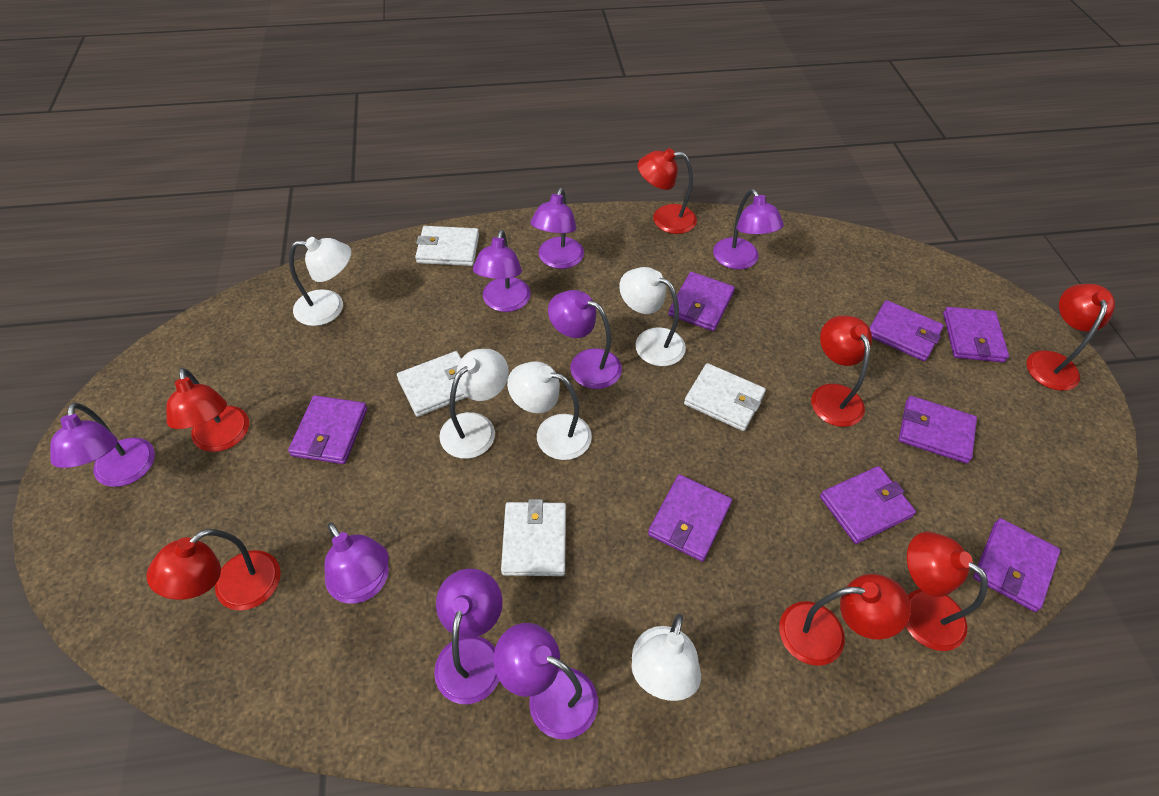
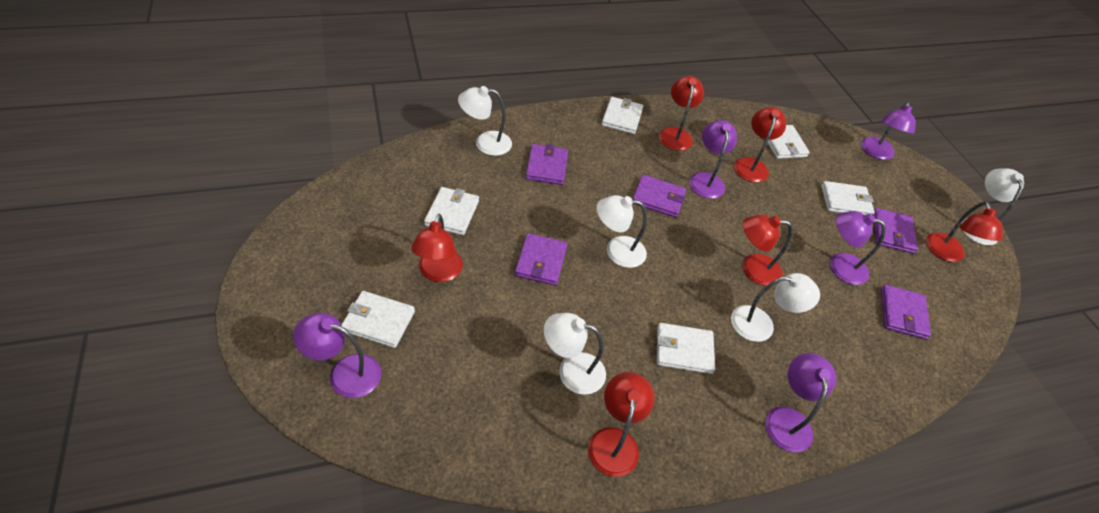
purple lamp: 8 -> 5
purple wallet: 8 -> 5
red lamp: 7 -> 6
white wallet: 4 -> 6

